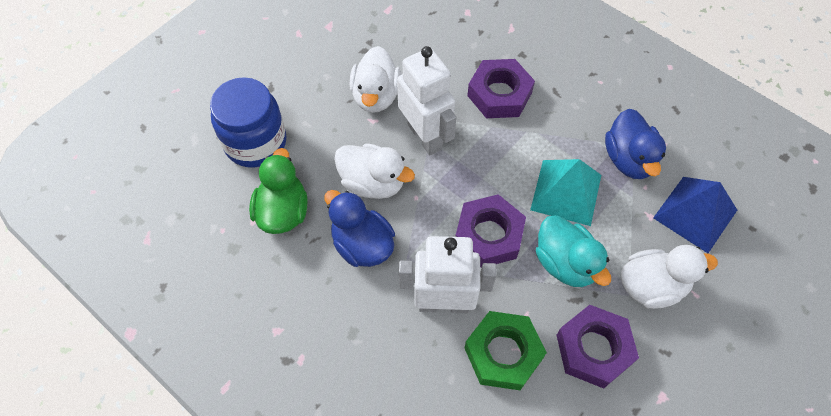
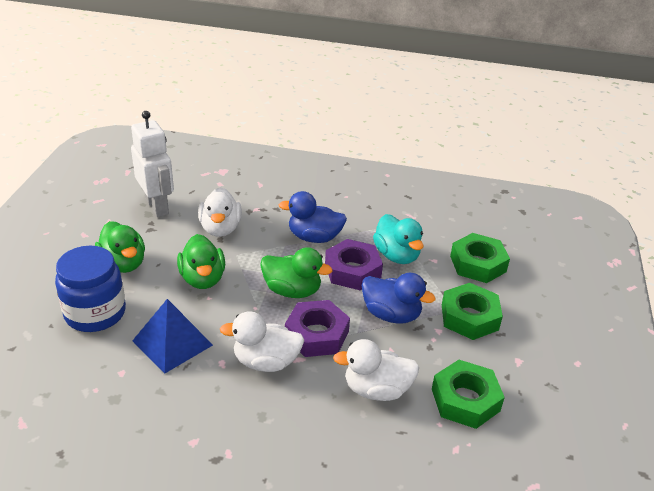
green duck: 1 -> 3
green nut: 1 -> 3
purple nut: 3 -> 2
turquoise pyramid: 1 -> 0
white robot: 2 -> 1

